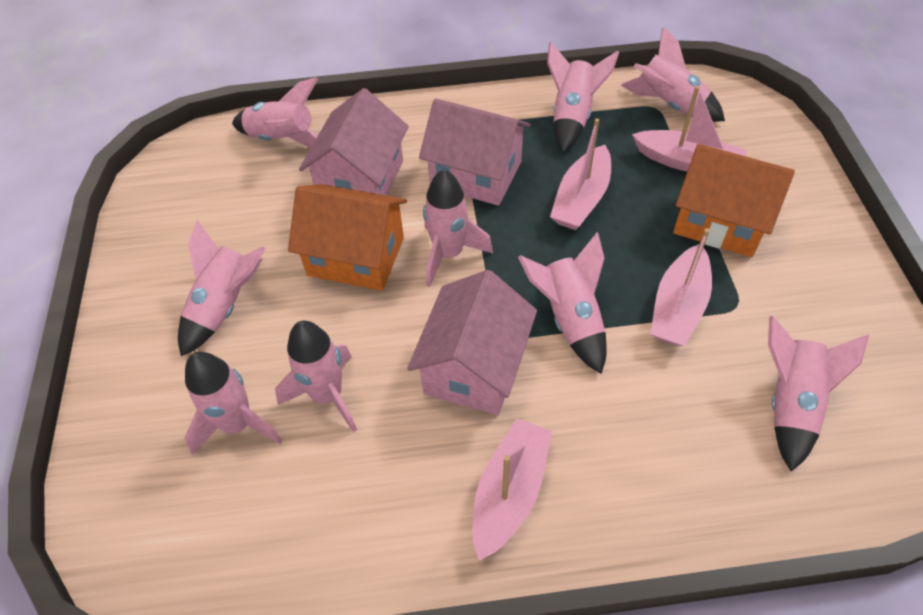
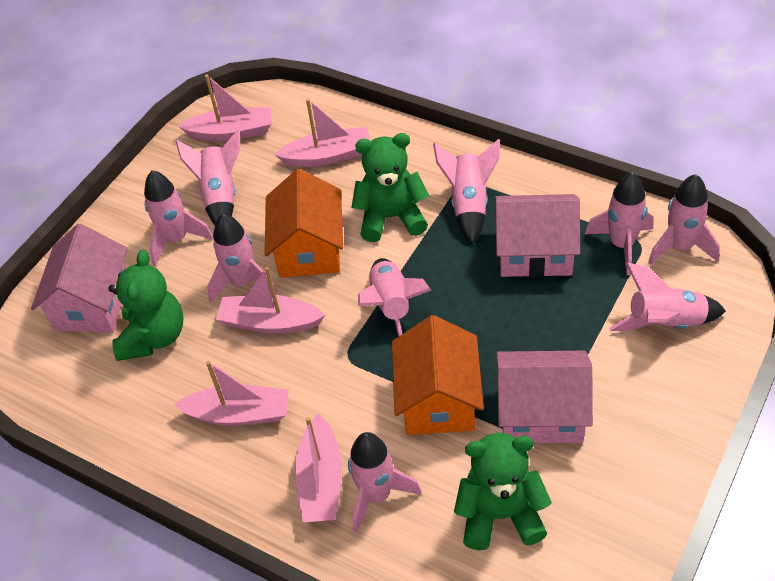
green teddy bear: 0 -> 3
pink boat: 4 -> 5

